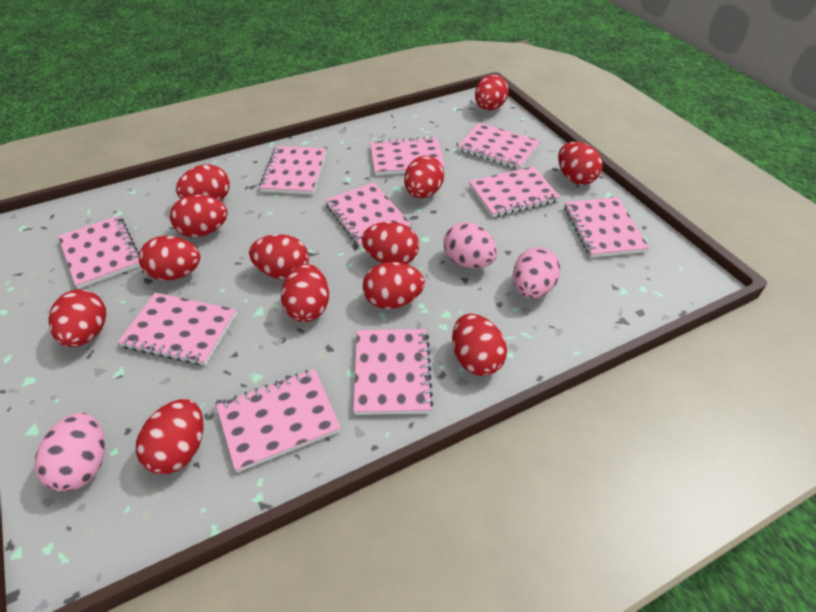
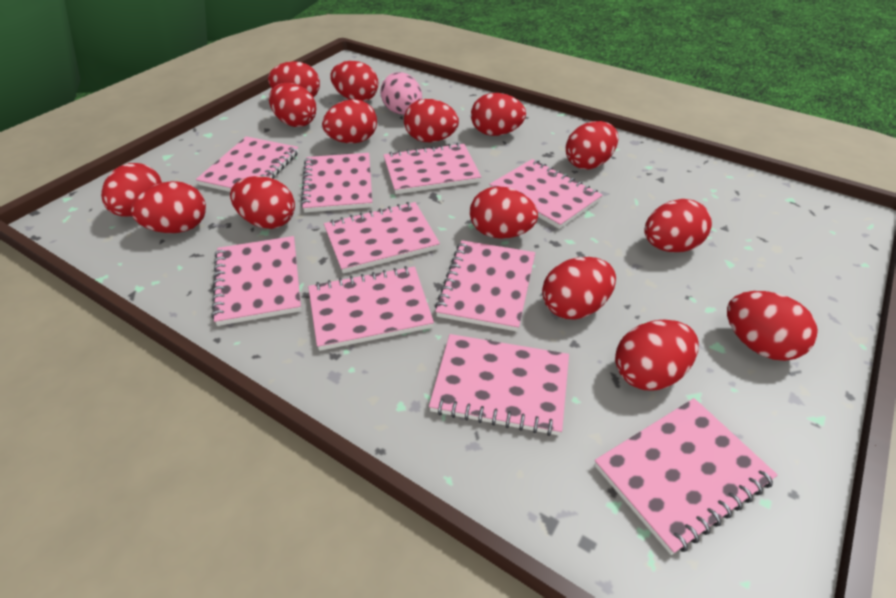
pink egg: 3 -> 1
red egg: 13 -> 15

